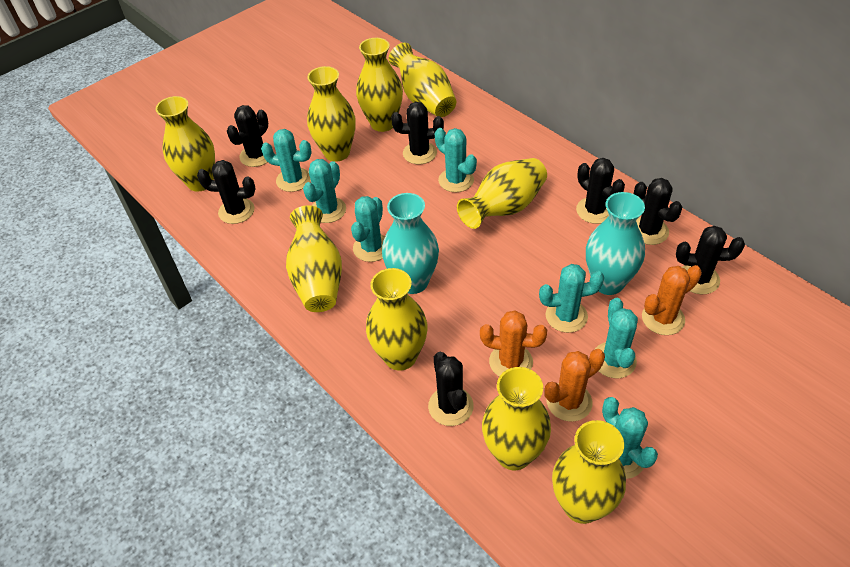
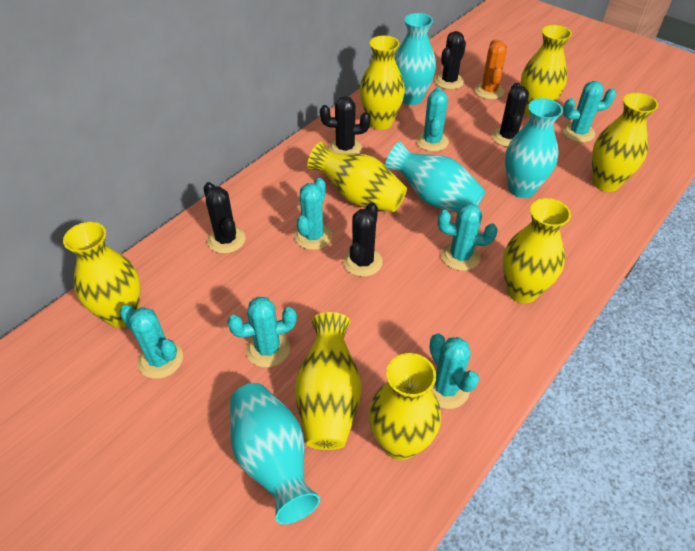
black cactus: 7 -> 5
orange cactus: 3 -> 1
turquoise vase: 2 -> 4
yellow vase: 9 -> 8

